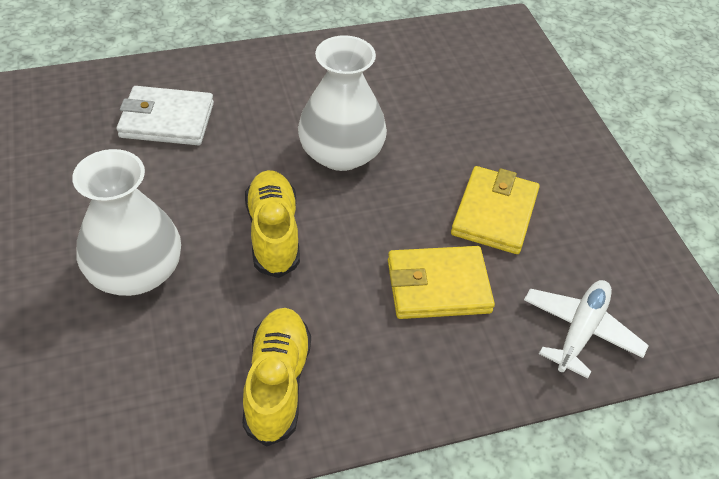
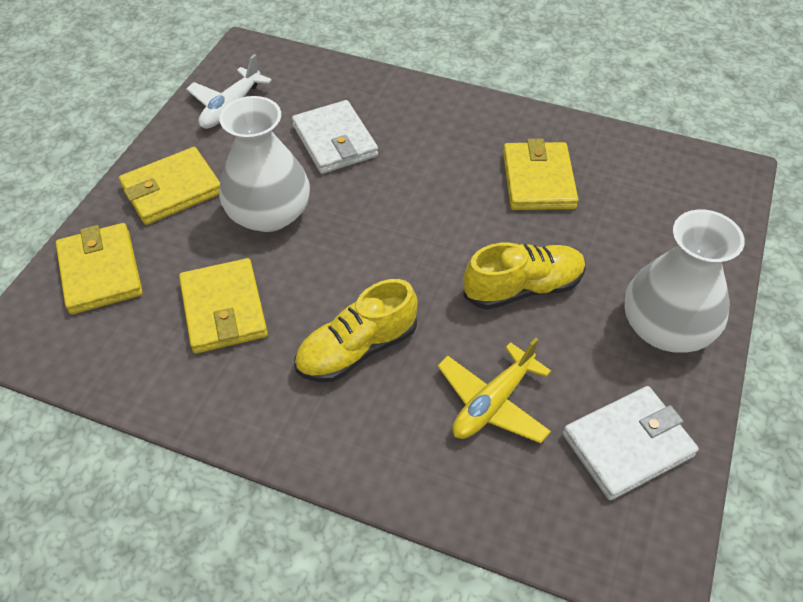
white wallet: 1 -> 2
yellow plane: 0 -> 1
yellow wallet: 2 -> 4

